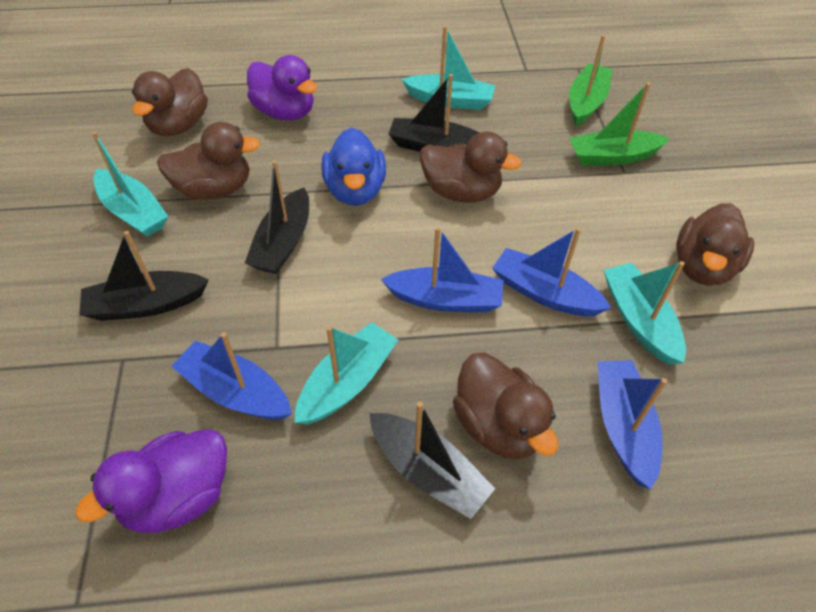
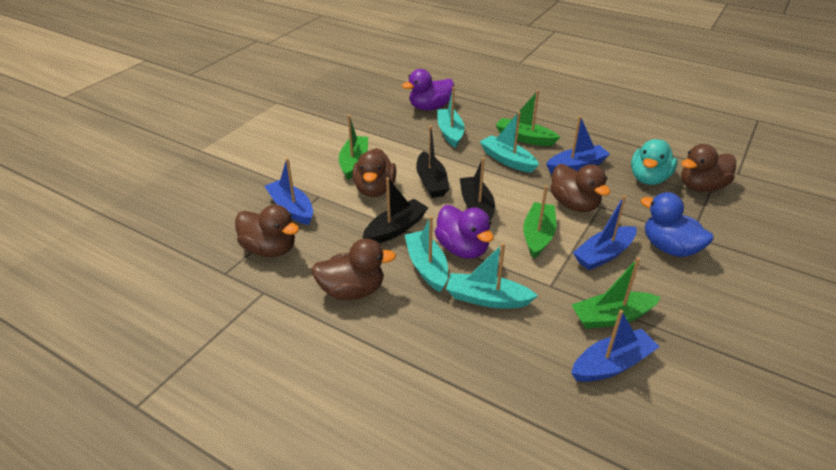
black boat: 4 -> 3
green boat: 2 -> 4
turquoise duck: 0 -> 1

